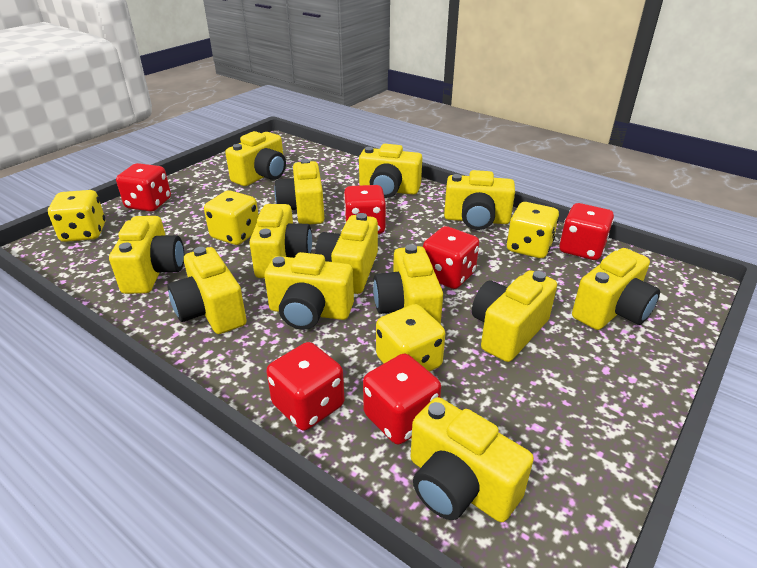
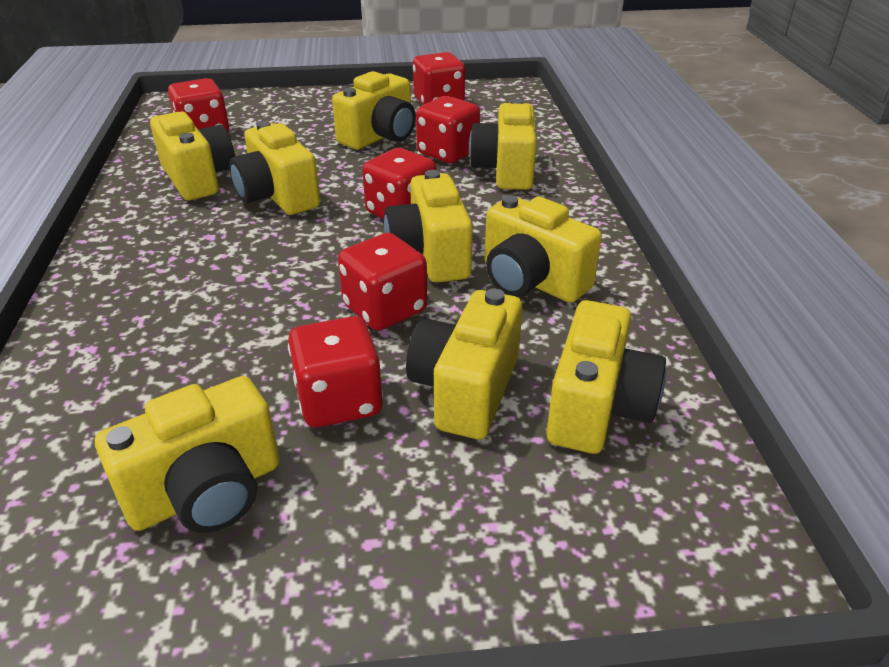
yellow camera: 13 -> 9
yellow dice: 4 -> 0

